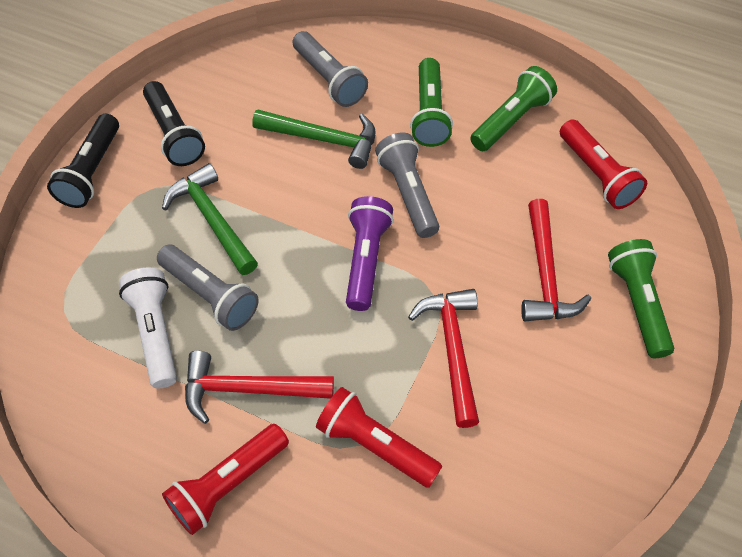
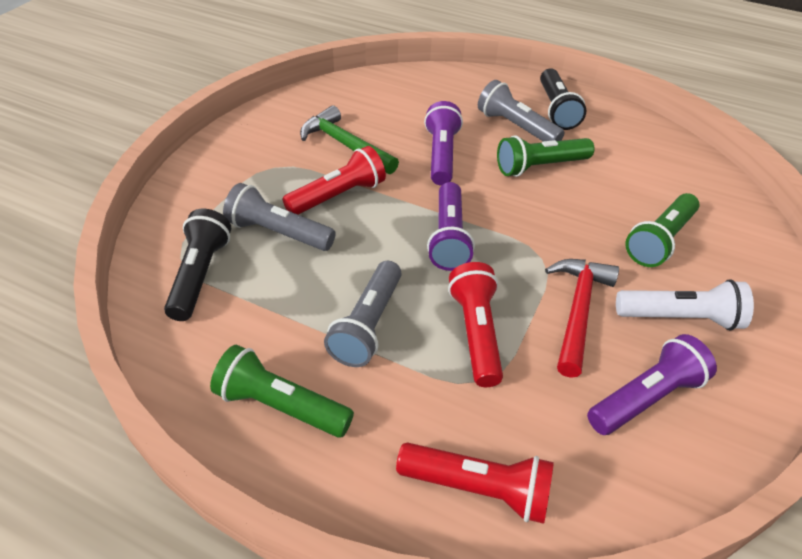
green hammer: 2 -> 1
purple flashlight: 1 -> 3
red hammer: 3 -> 1

